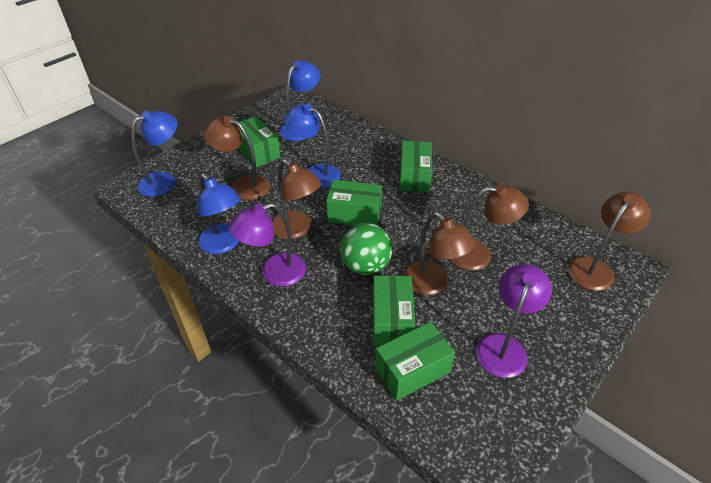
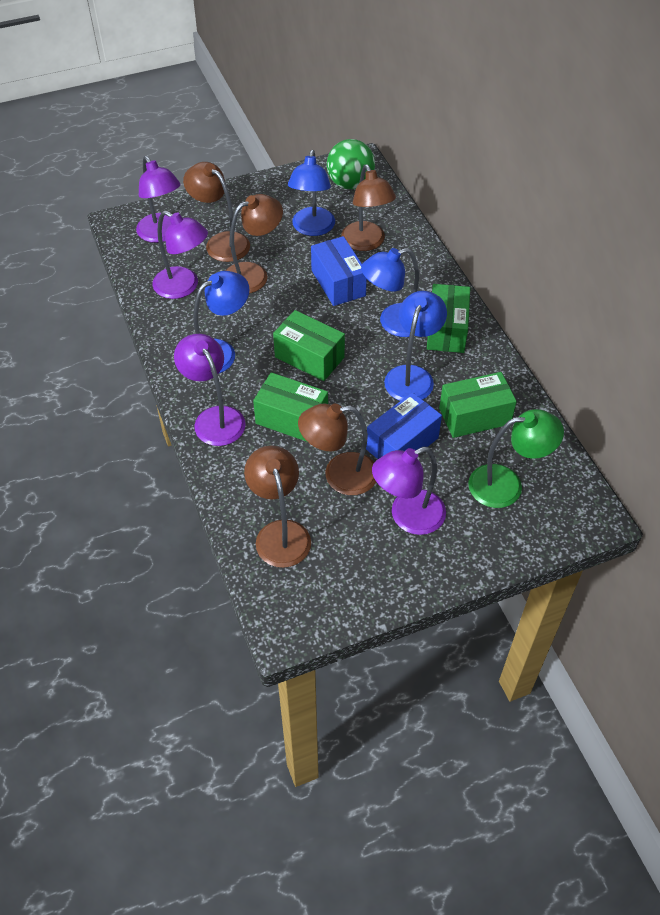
blue box: 0 -> 2
green box: 5 -> 4
green lamp: 0 -> 1
purple lamp: 2 -> 4

